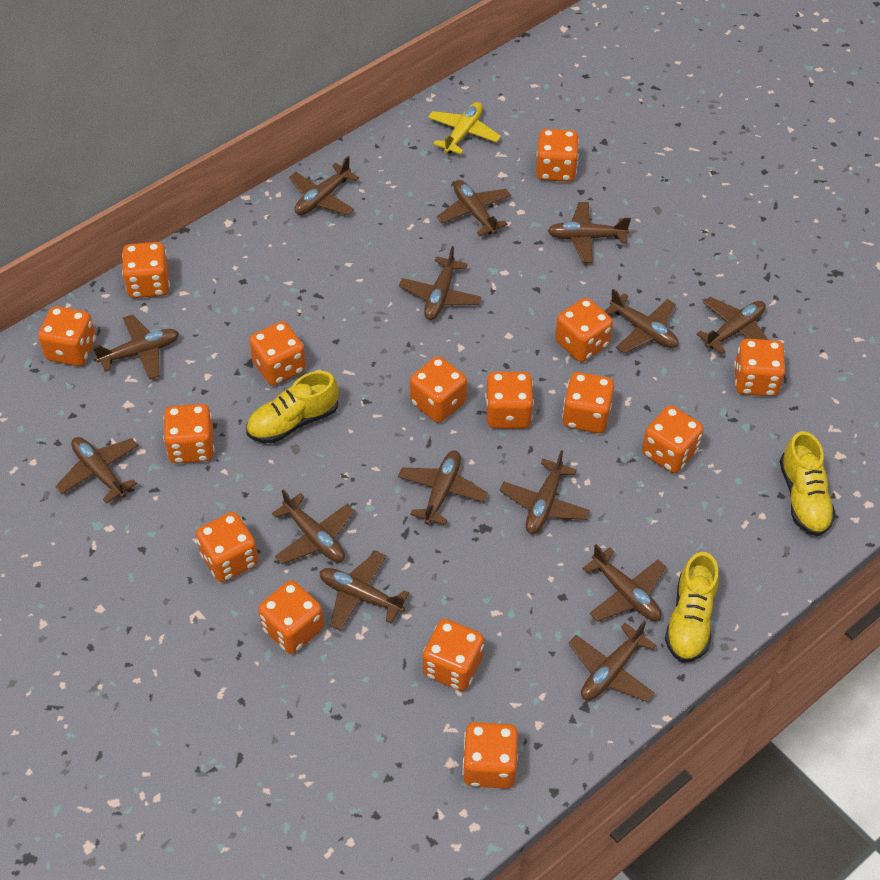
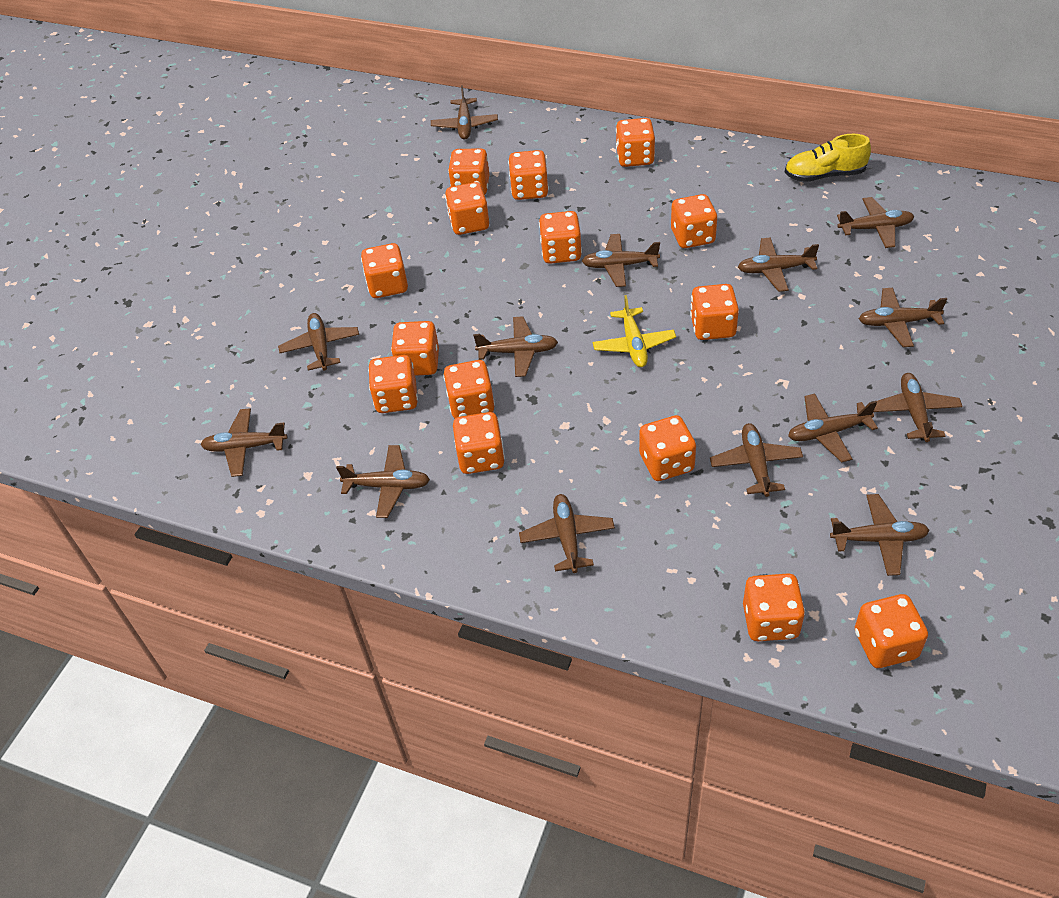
yellow shoe: 3 -> 1

